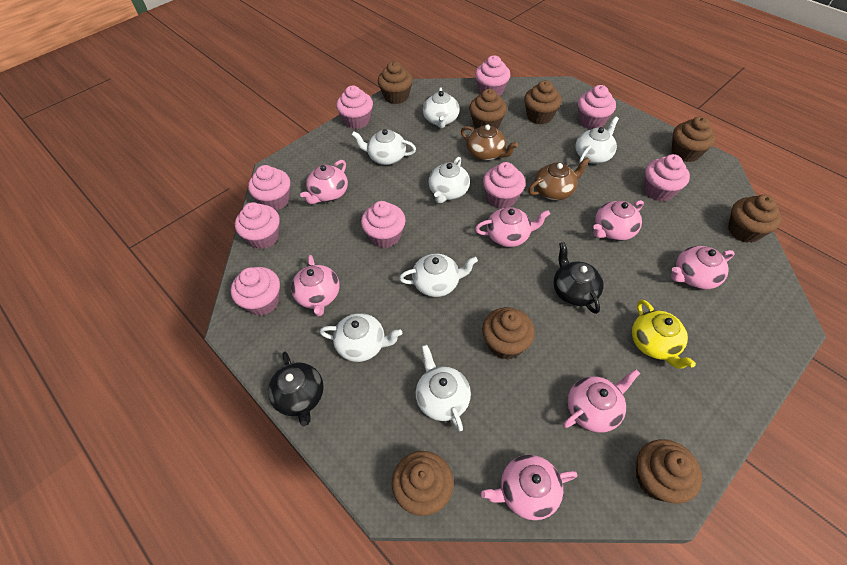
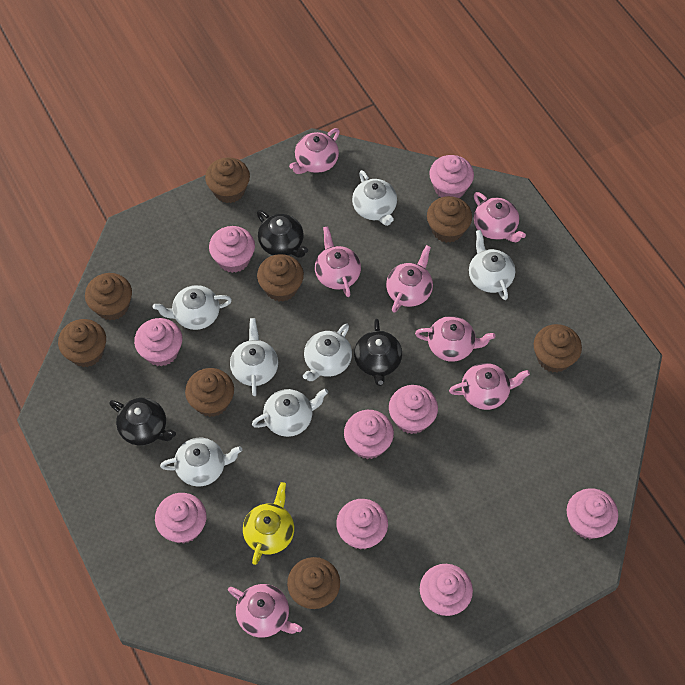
black teapot: 2 -> 3
brown teapot: 2 -> 0

